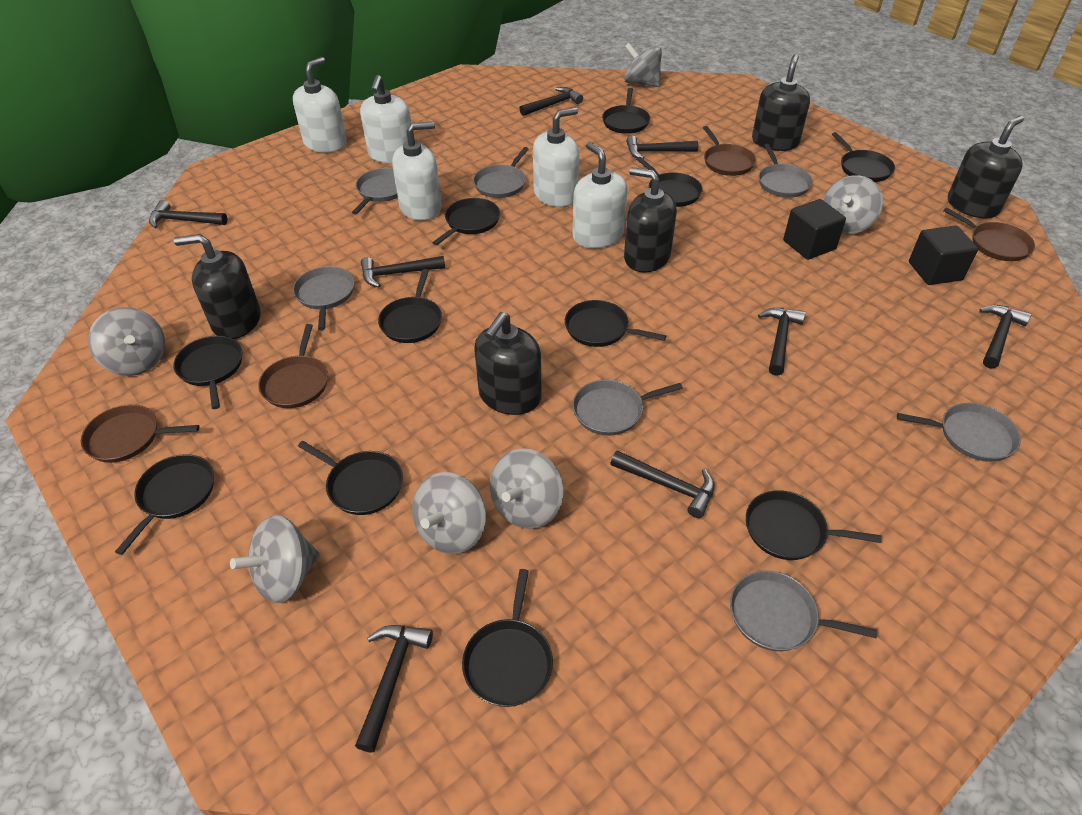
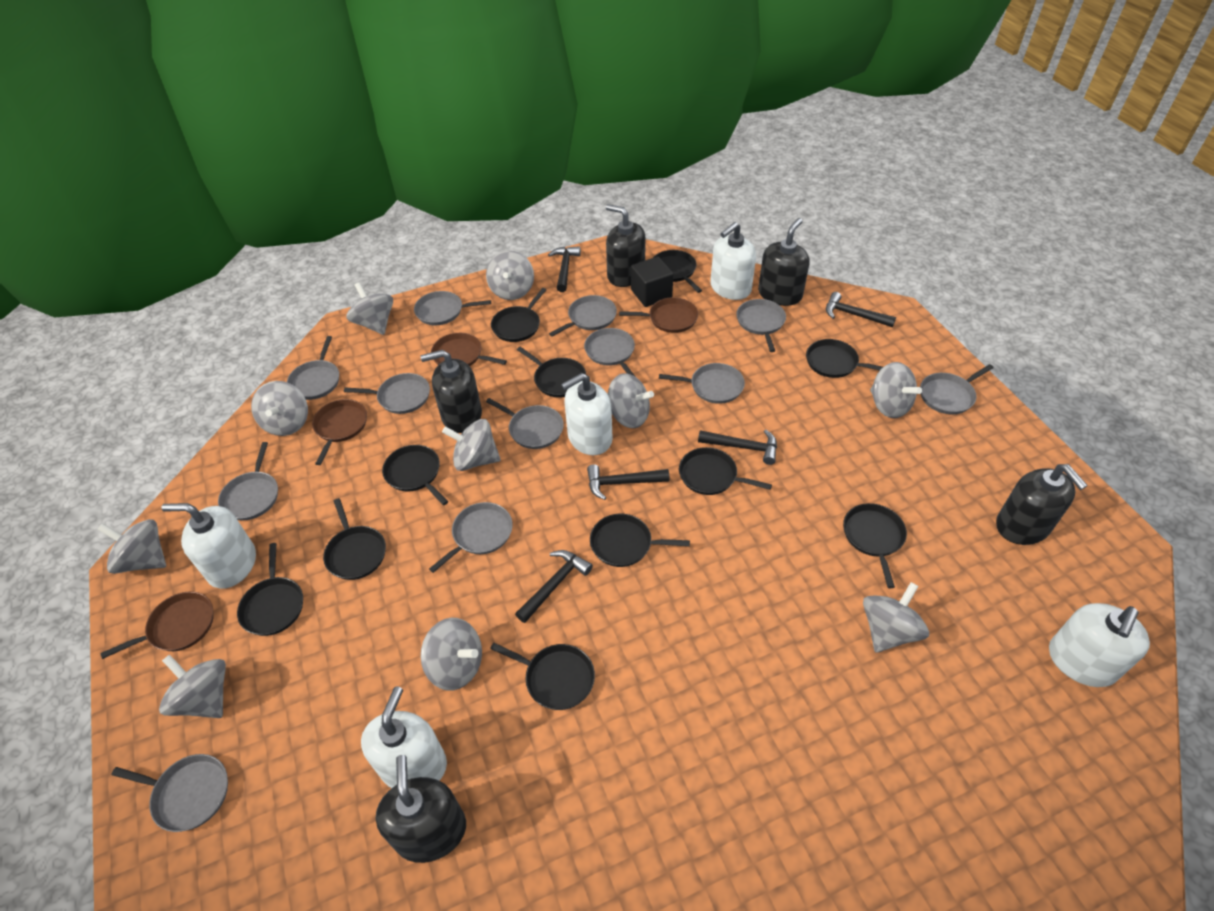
black cube: 2 -> 1
black hammer: 8 -> 5
grey pan: 7 -> 12
grey spinning top: 6 -> 10

